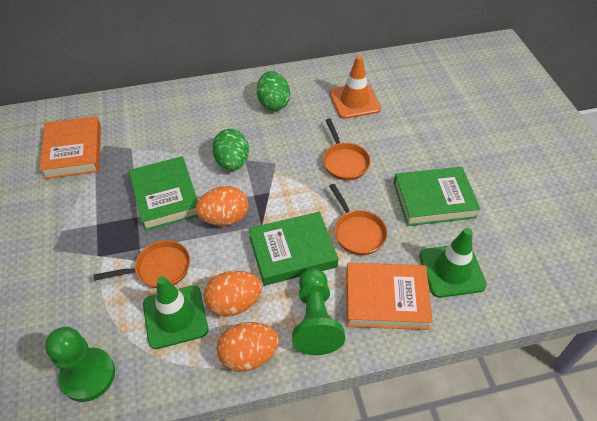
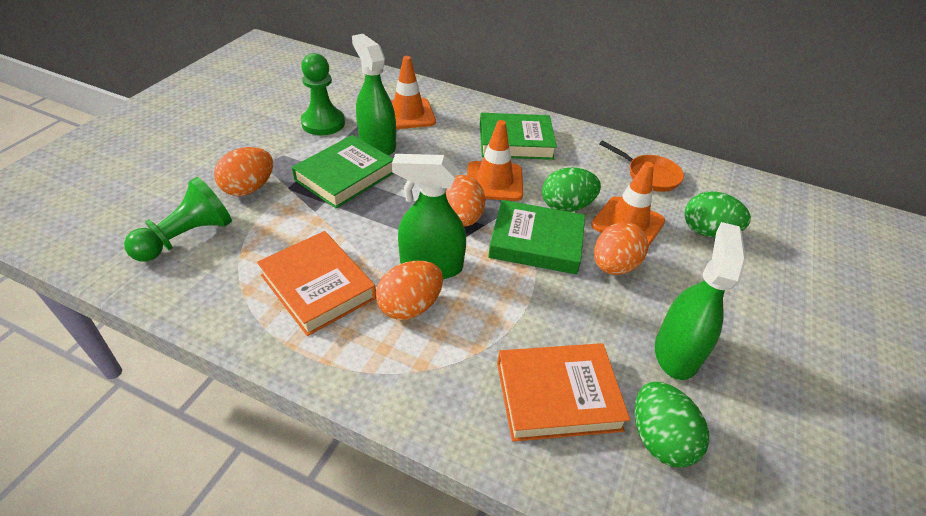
green egg: 2 -> 3
green spray bottle: 0 -> 3
green traffic cone: 2 -> 0
orange egg: 3 -> 4
orange pan: 3 -> 1
orange traffic cone: 1 -> 3

